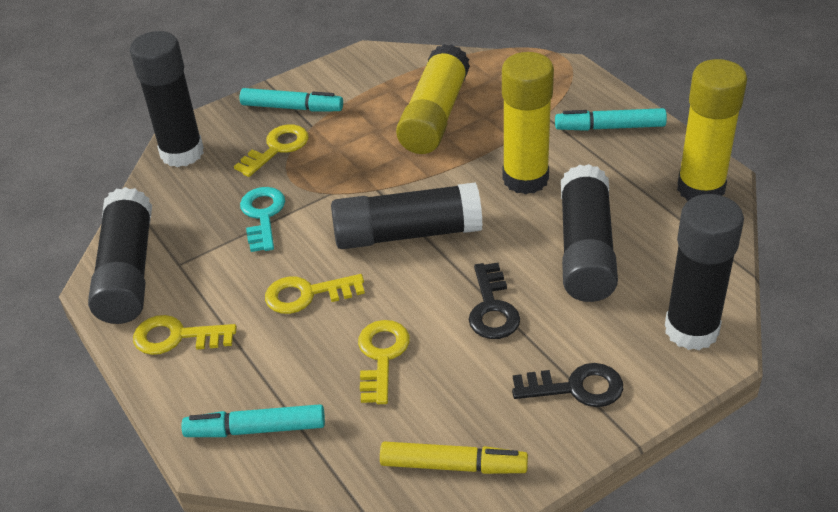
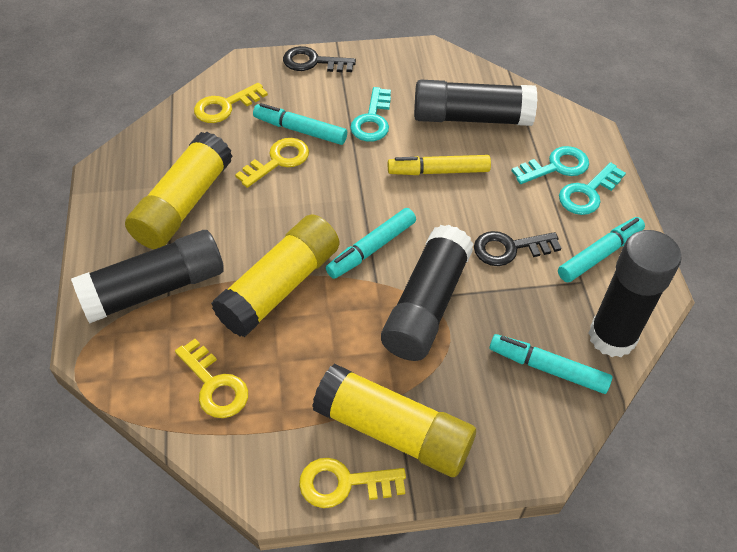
black glue stick: 5 -> 4
turquoise key: 1 -> 3
turquoise marker: 3 -> 4

